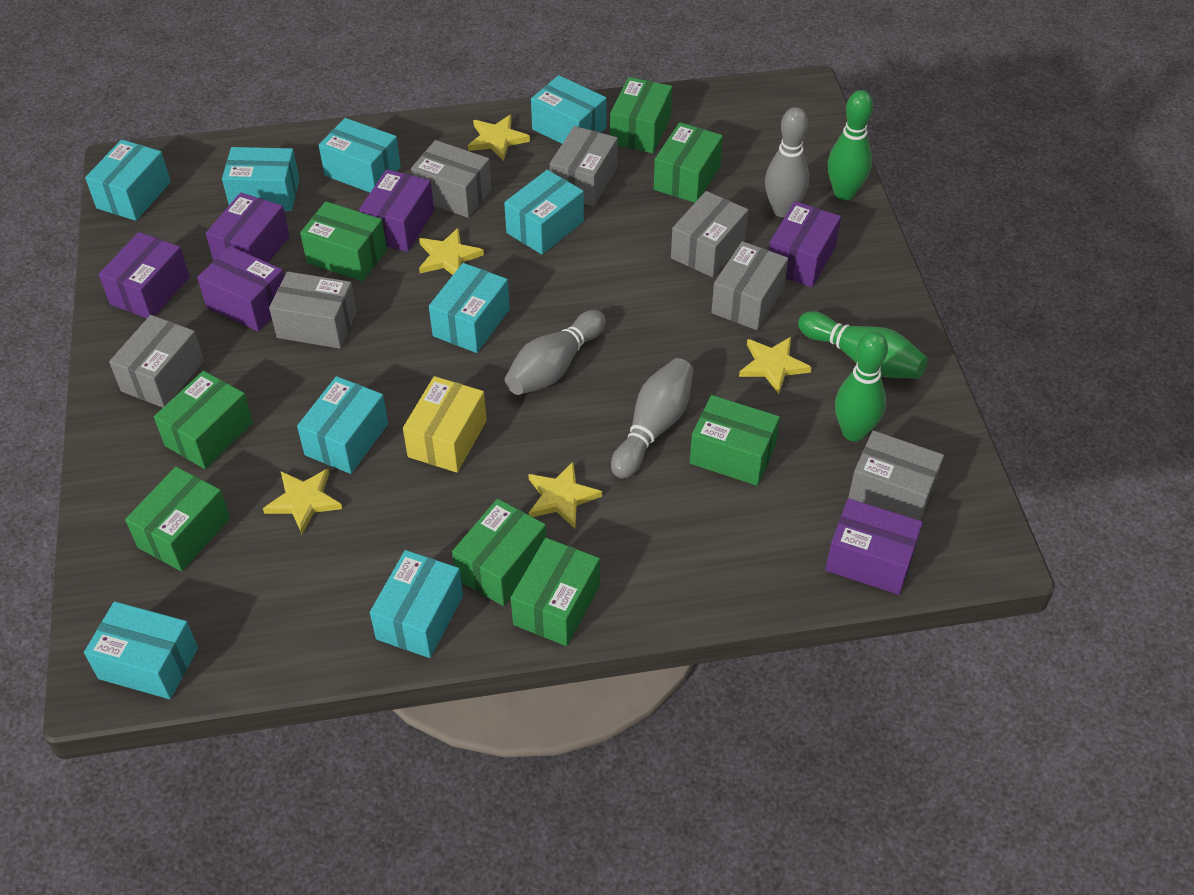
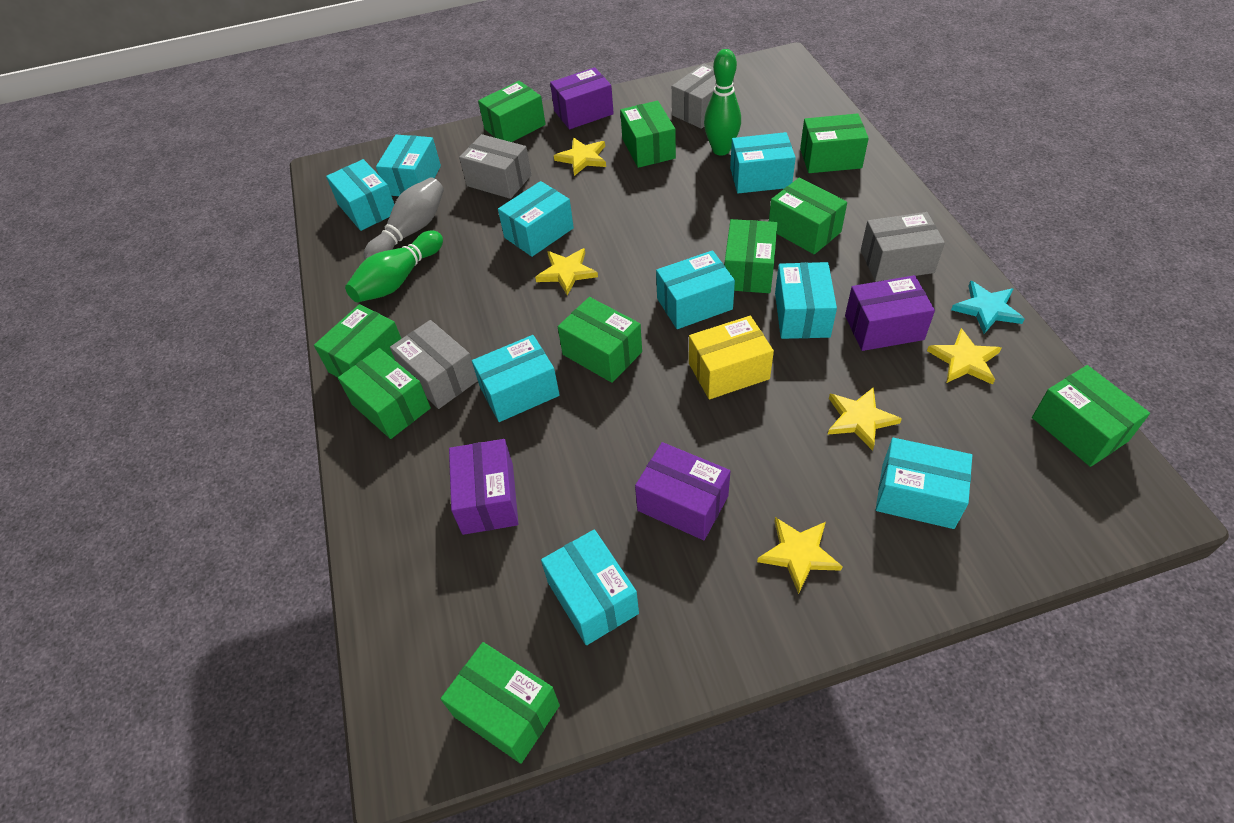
green bowling pin: 3 -> 2
green box: 8 -> 10
grey bowling pin: 3 -> 1
grey box: 7 -> 4
purple box: 6 -> 4
turquoise star: 0 -> 1

